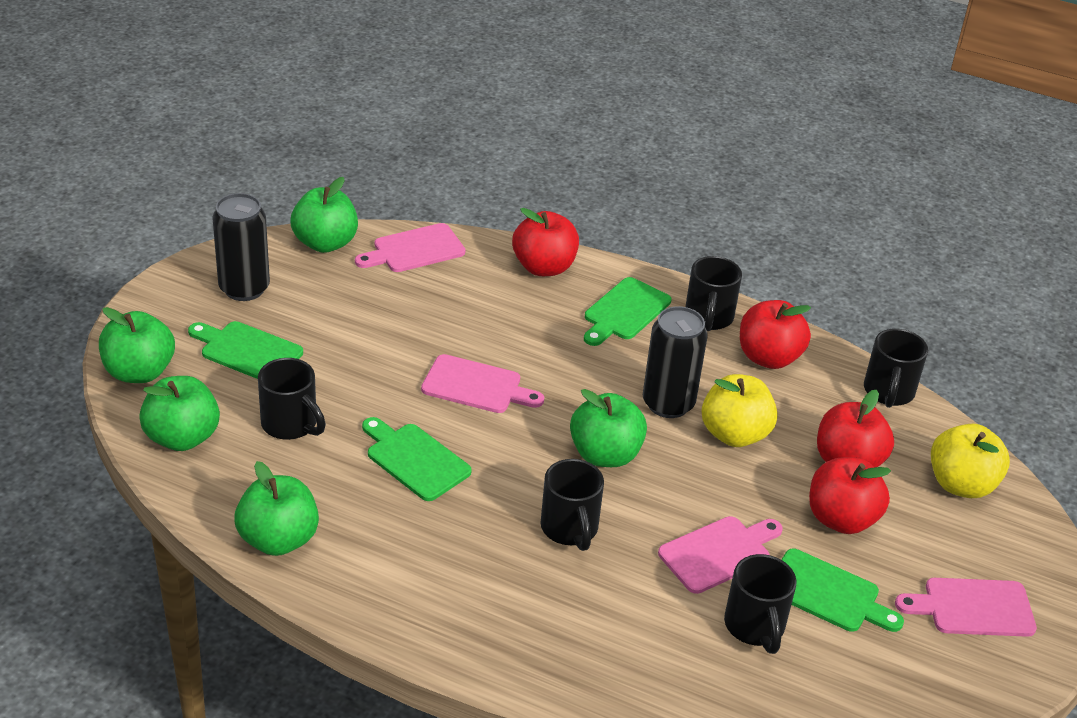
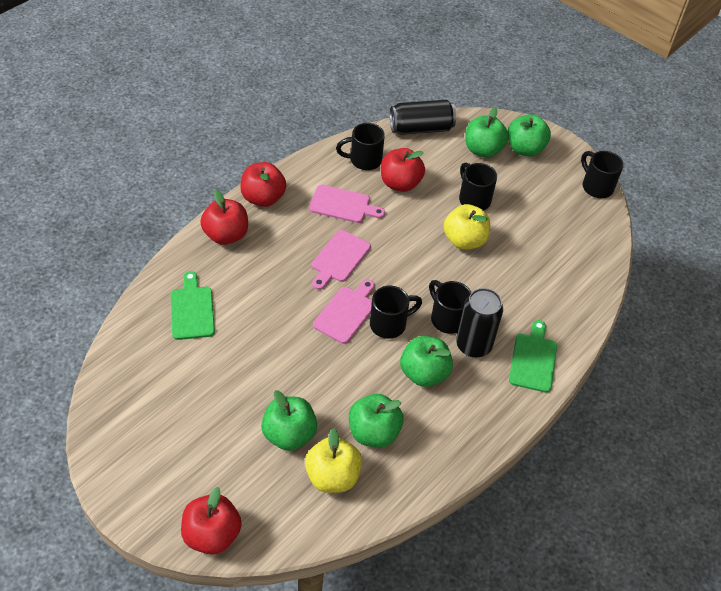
green cutting board: 4 -> 2
pink cutting board: 4 -> 3

